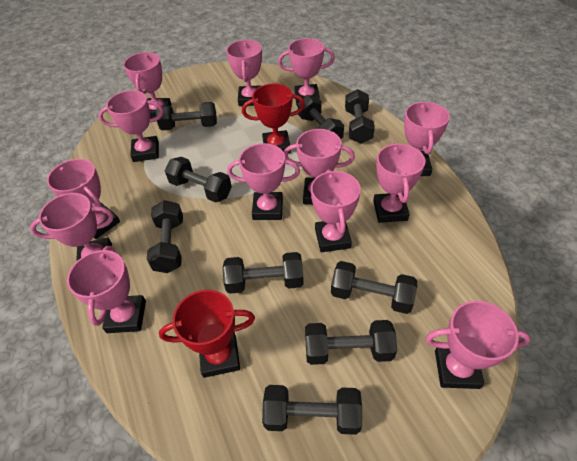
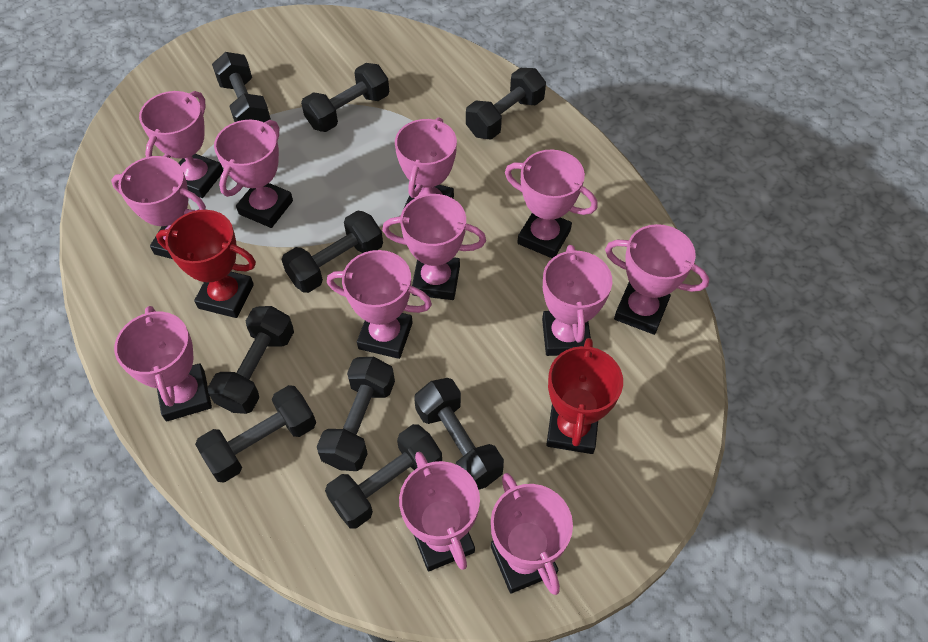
pink trophy: 13 -> 12

